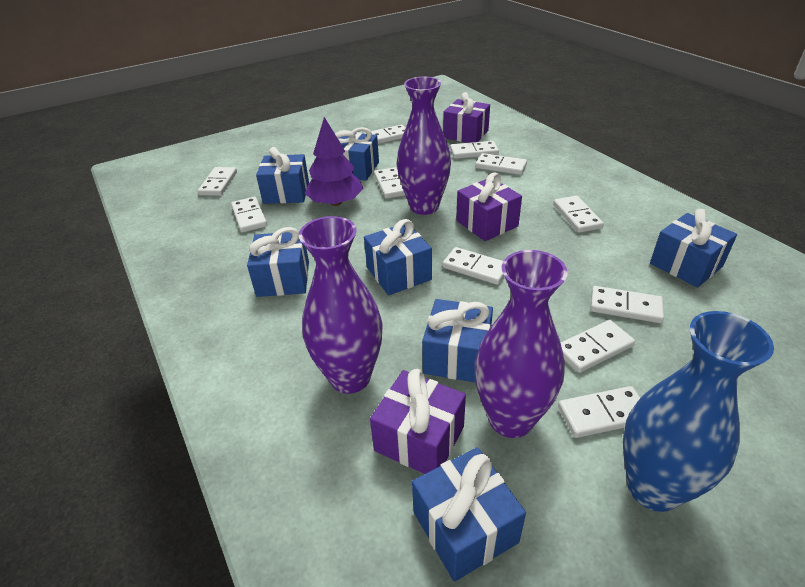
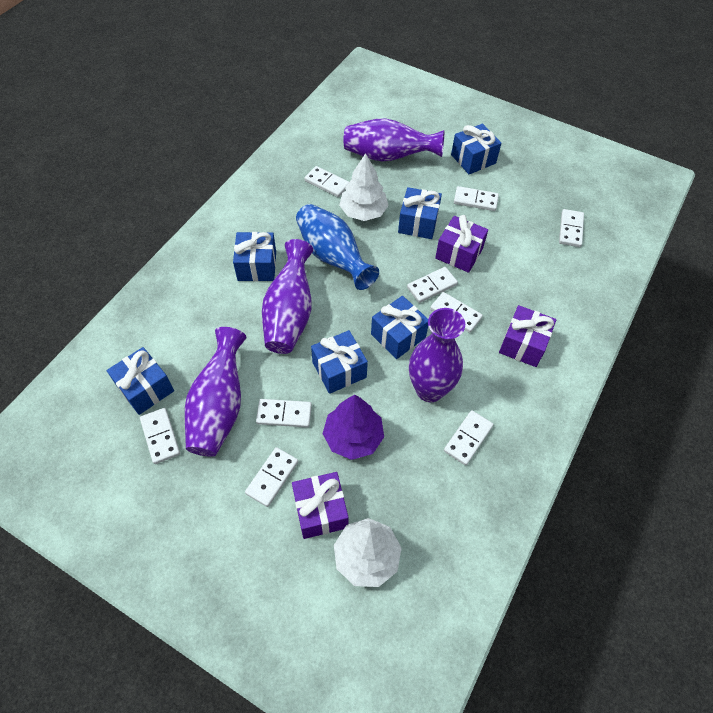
blue gift: 7 -> 6
purple vase: 3 -> 4
white domino: 11 -> 9
white tree: 0 -> 2

